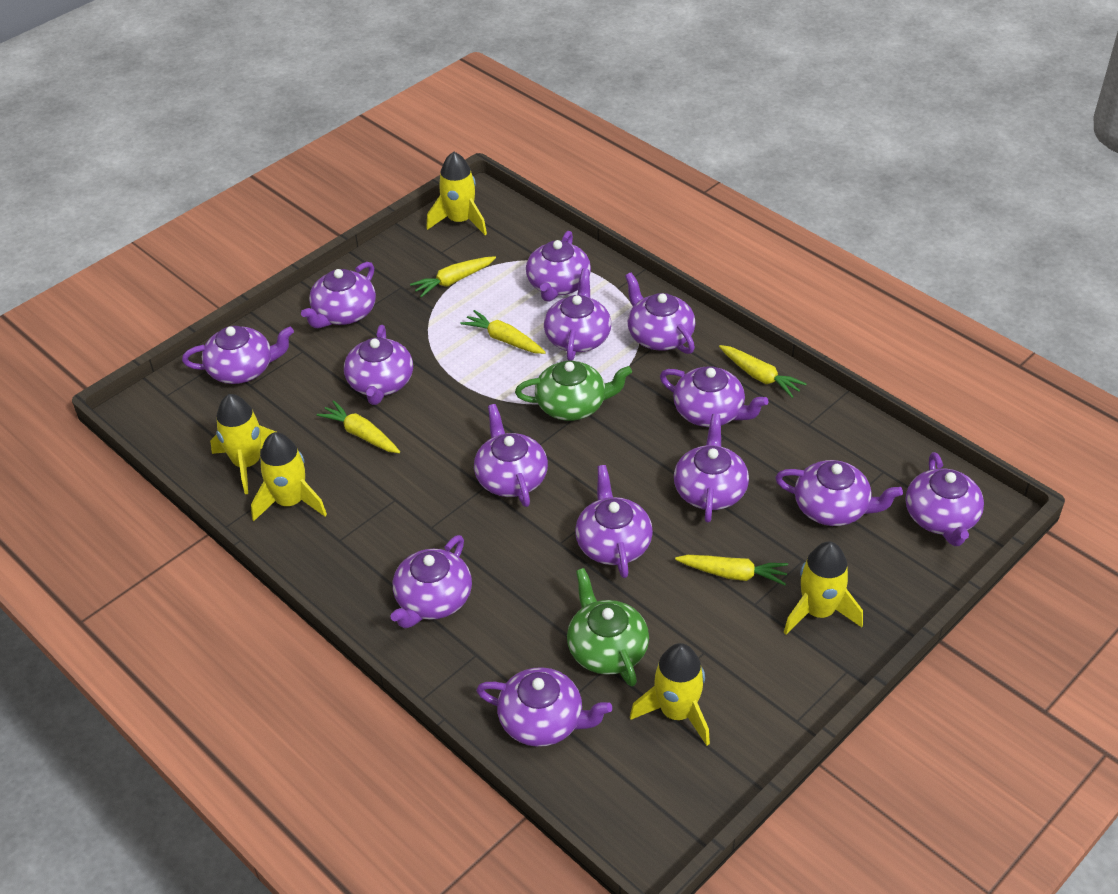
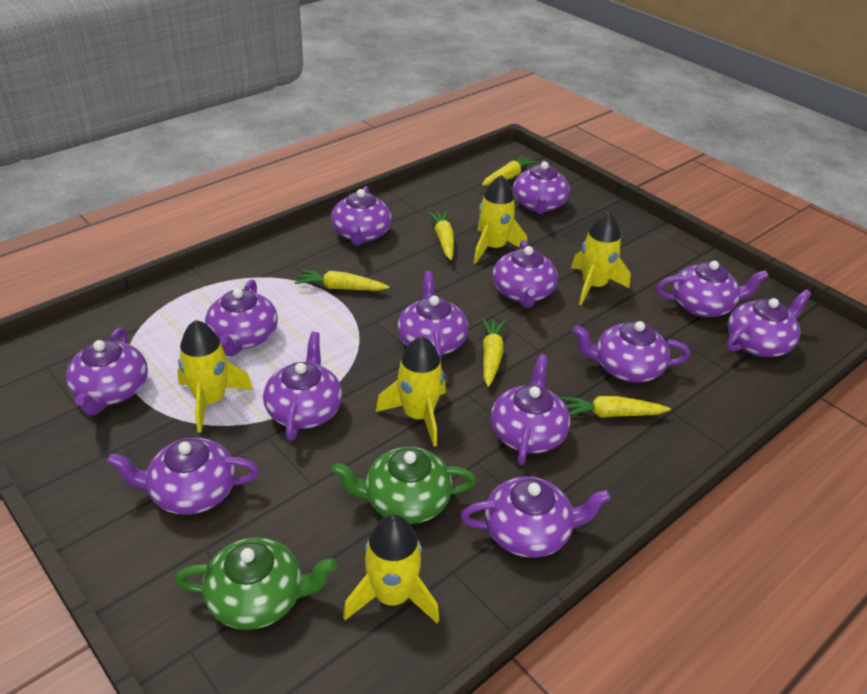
purple teapot: 14 -> 13

